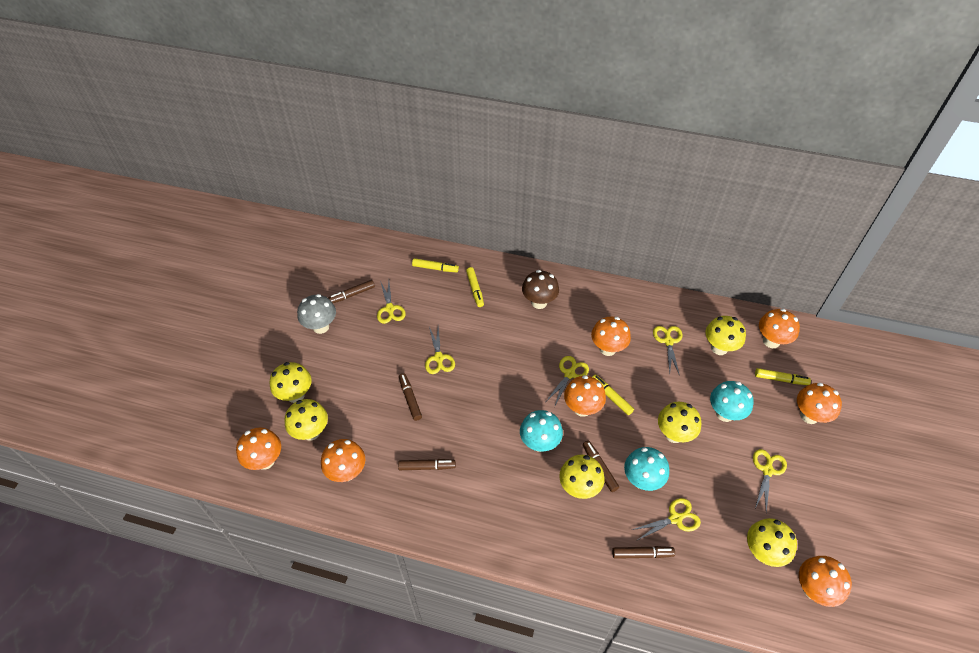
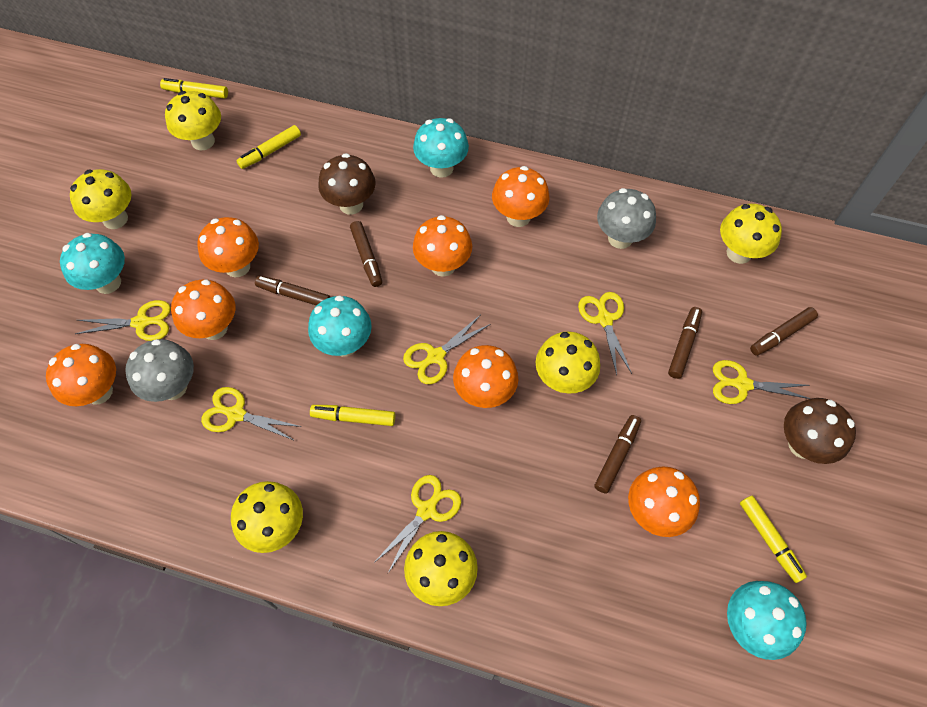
brown mushroom: 1 -> 2
grey mushroom: 1 -> 2
turquoise mushroom: 3 -> 4

